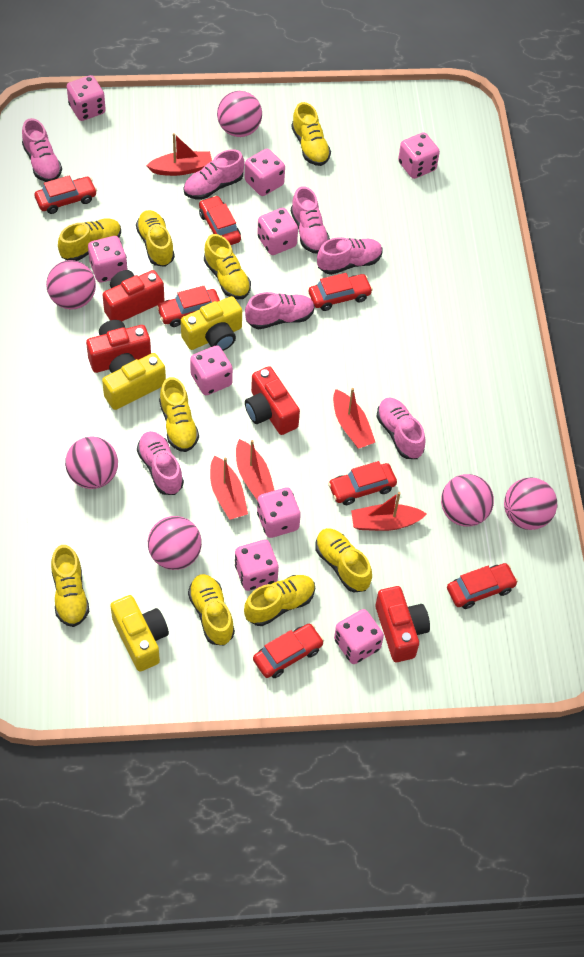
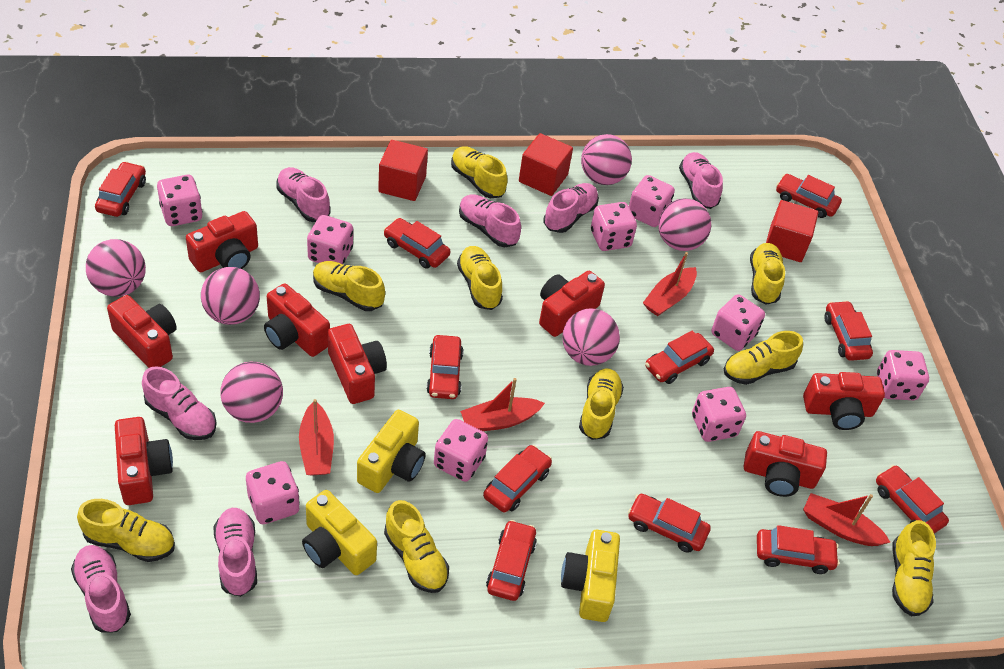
red boat: 5 -> 4
red camera: 4 -> 8
red car: 7 -> 11
red cube: 0 -> 3

